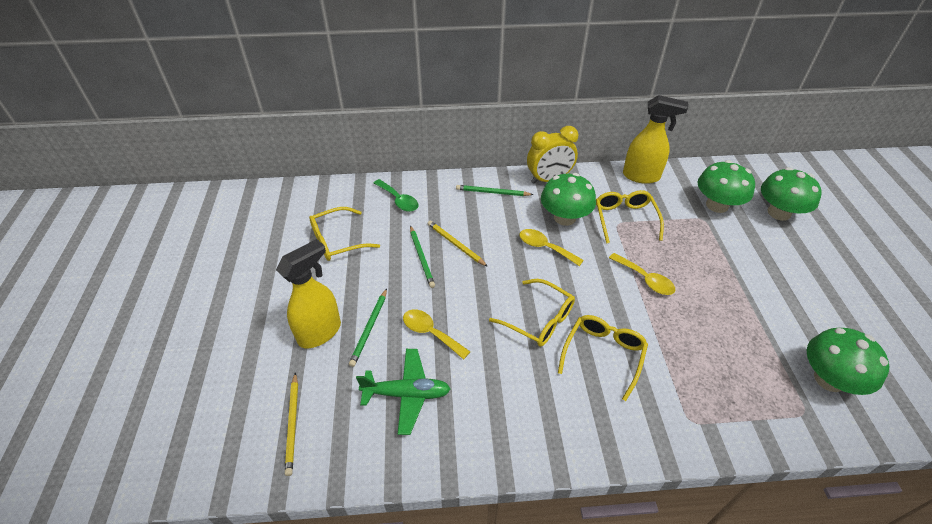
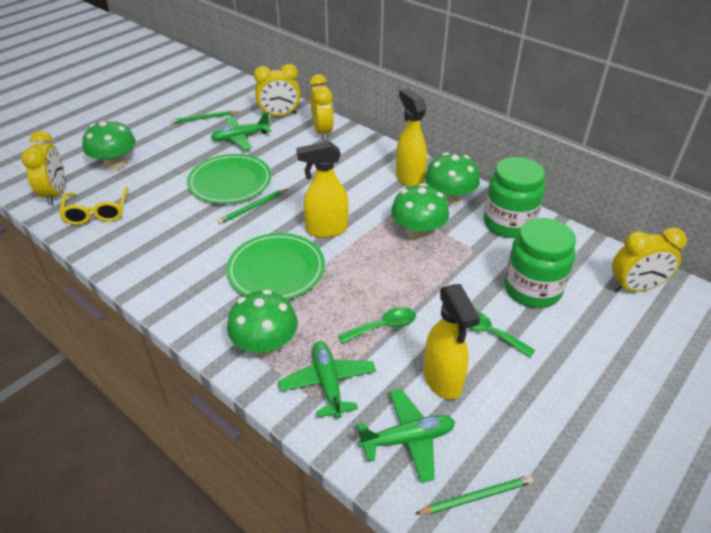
green jar: 0 -> 2
green plane: 1 -> 3
green plate: 0 -> 2
green spoon: 1 -> 2
yellow clock: 1 -> 4
yellow glasses: 4 -> 1
yellow pencil: 2 -> 0
yellow spoon: 3 -> 0
yellow spray bottle: 2 -> 3

